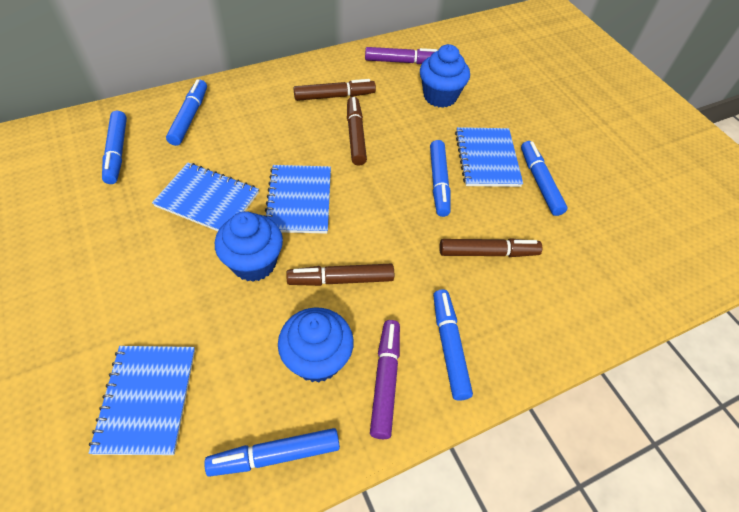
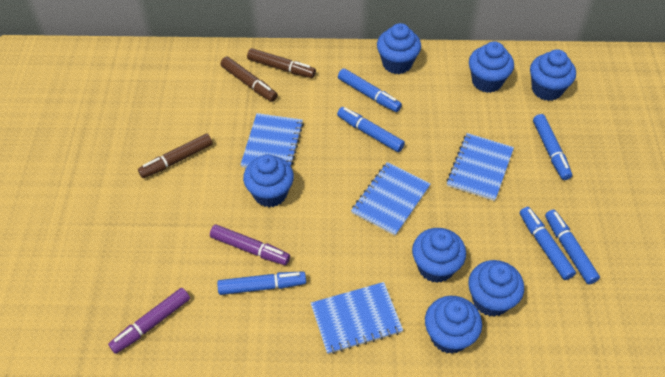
blue cupcake: 3 -> 7
brown marker: 4 -> 3

